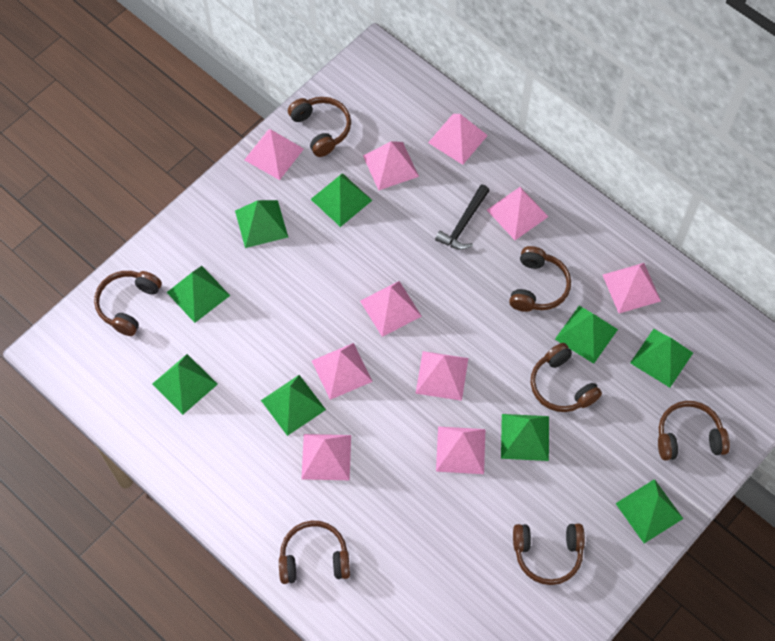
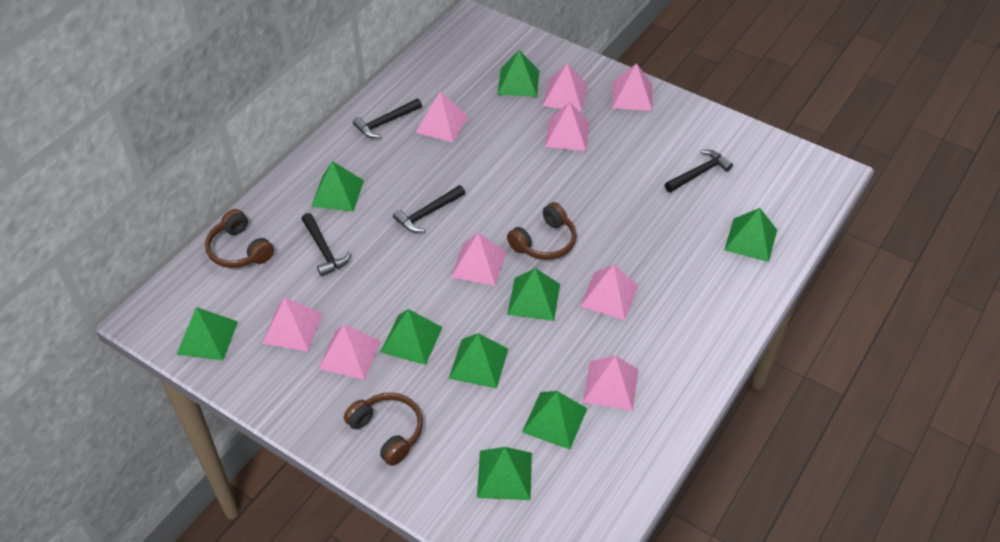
black hammer: 1 -> 4
brown headphones: 7 -> 3
pink pyramid: 10 -> 9

